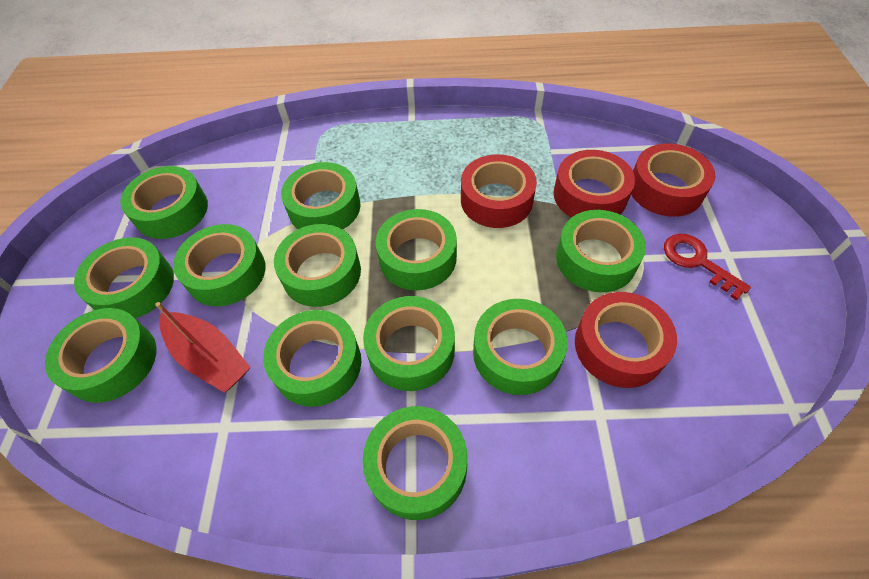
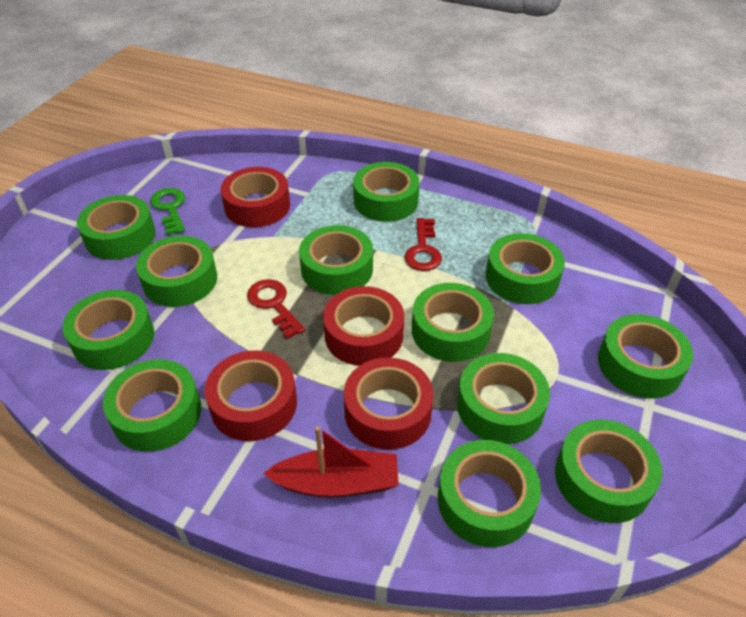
green key: 0 -> 1
red key: 1 -> 2

